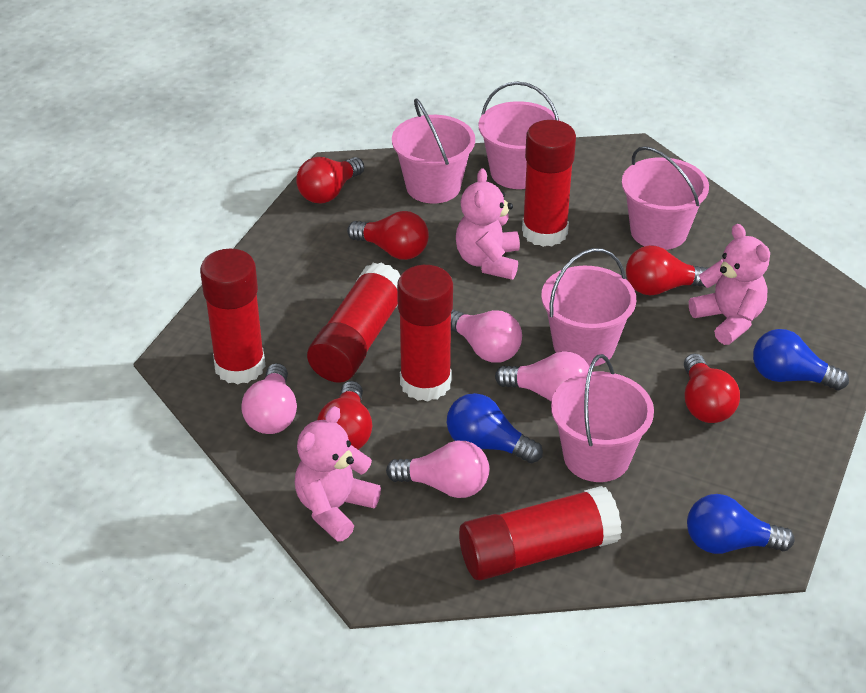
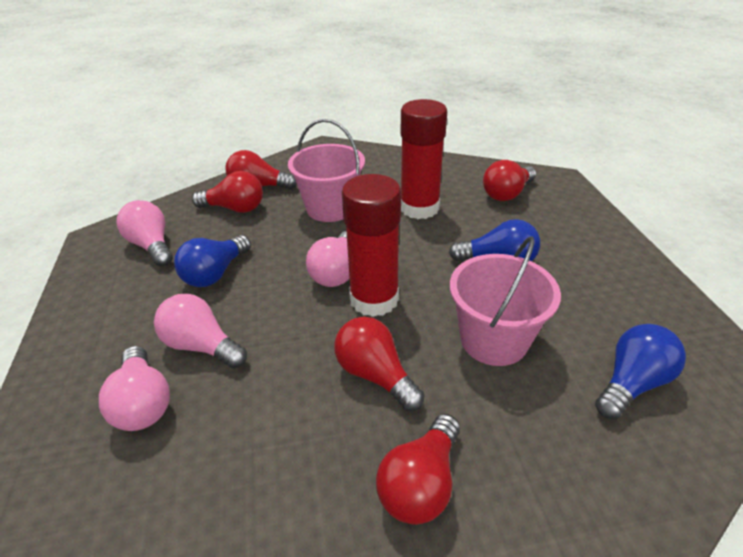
pink bucket: 5 -> 2
pink teddy bear: 3 -> 0
red glue stick: 5 -> 2

